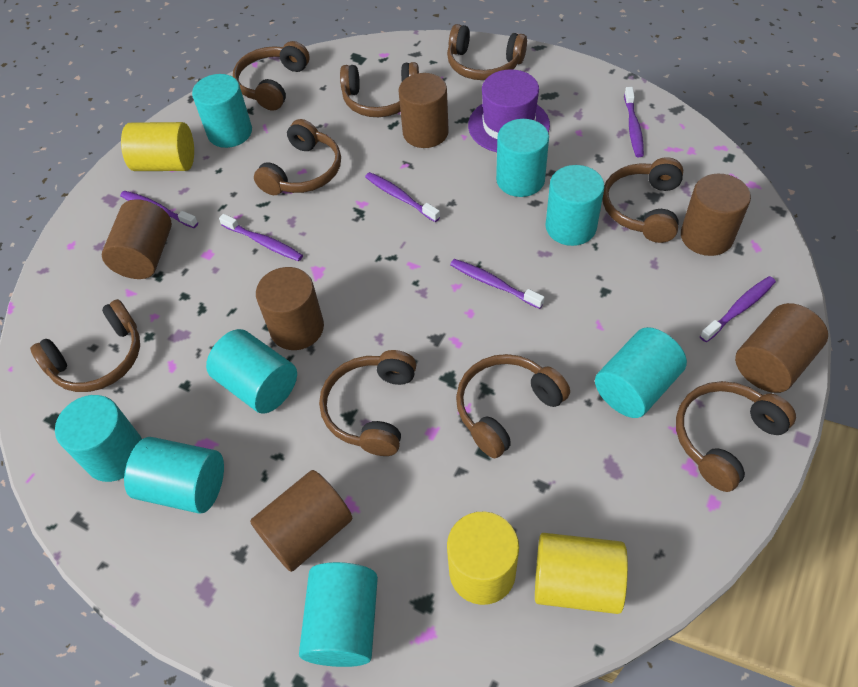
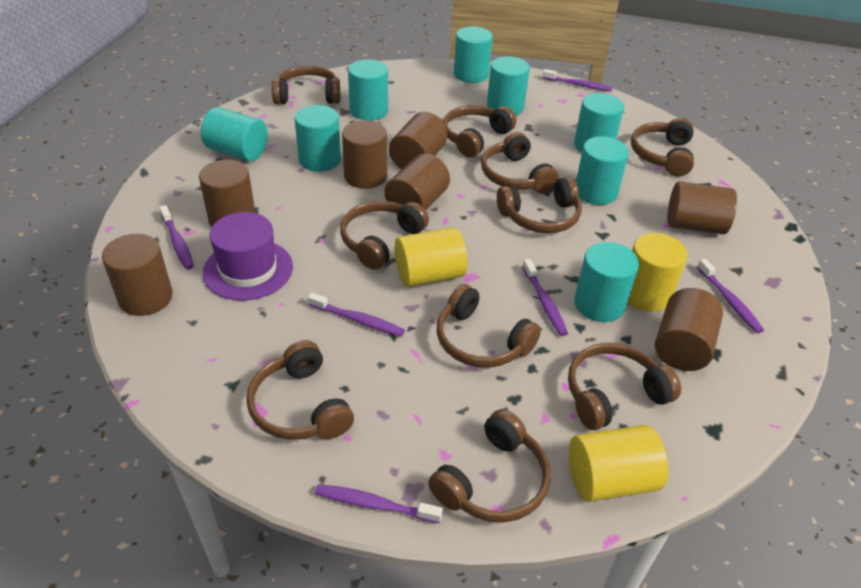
brown cylinder: 6 -> 7
brown headphones: 9 -> 10

